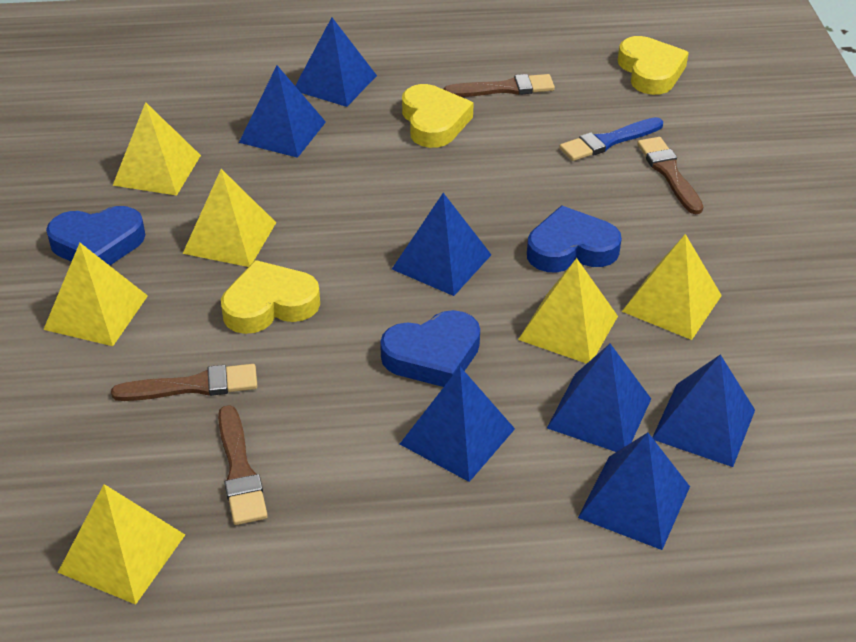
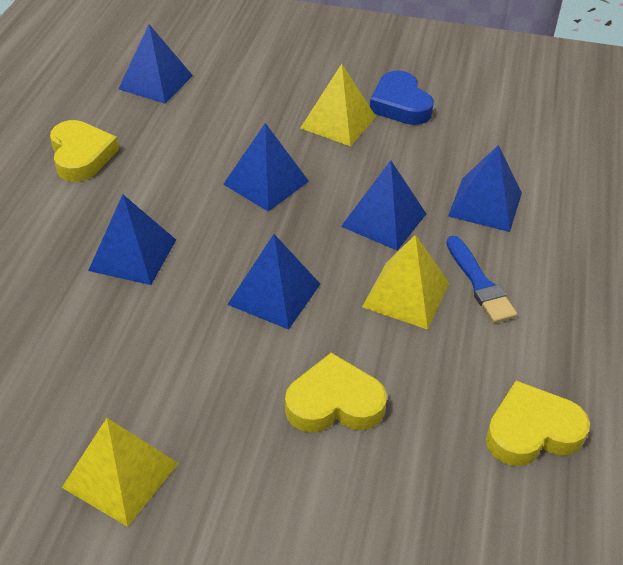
blue heart: 3 -> 1
blue pyramid: 7 -> 6
brown brush: 4 -> 0
yellow pyramid: 6 -> 3

